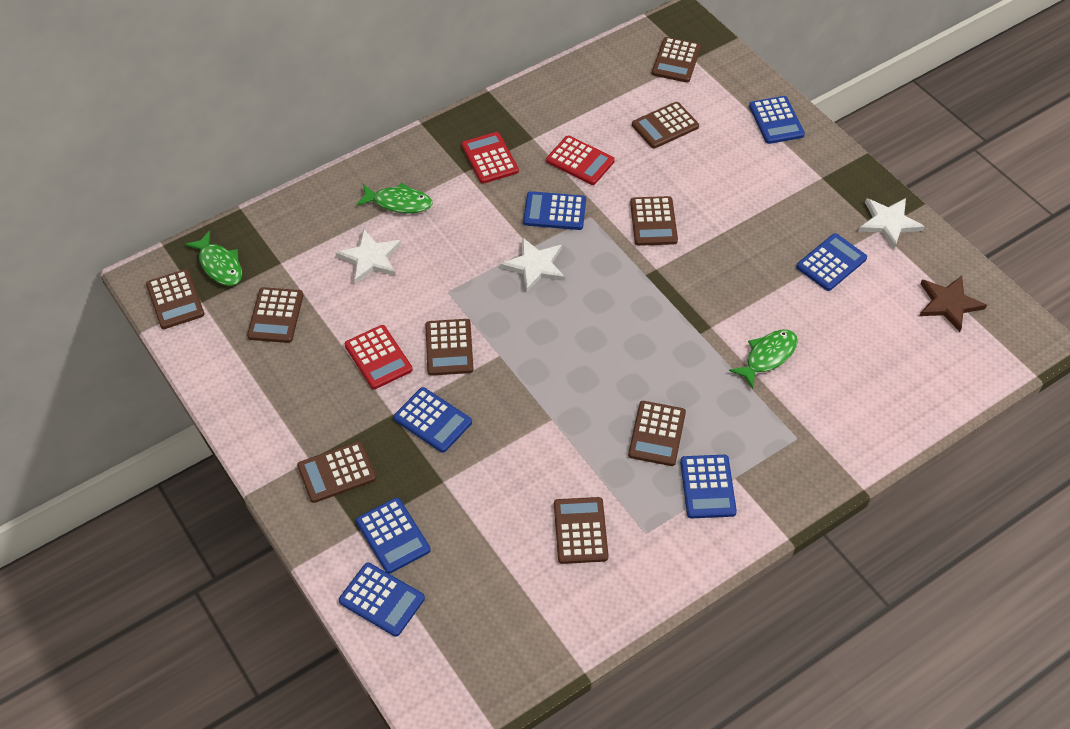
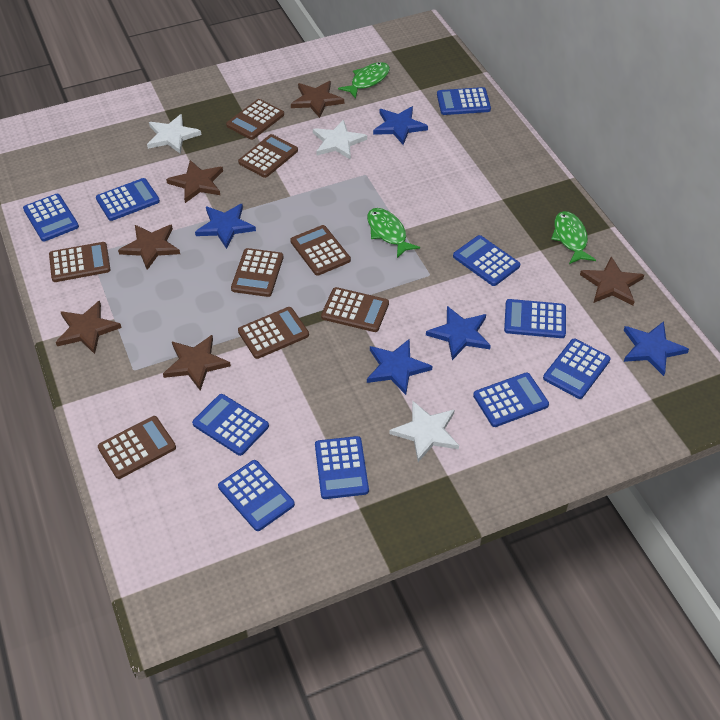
blue calculator: 7 -> 10
blue star: 0 -> 5
brown calculator: 9 -> 8
brown star: 1 -> 6
red calculator: 3 -> 0

